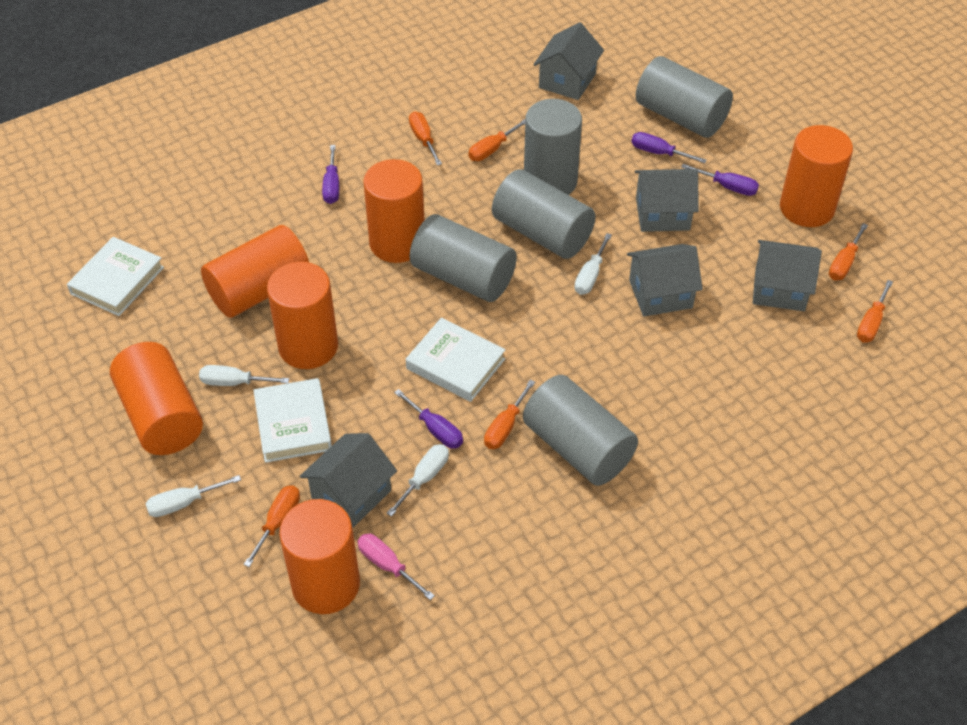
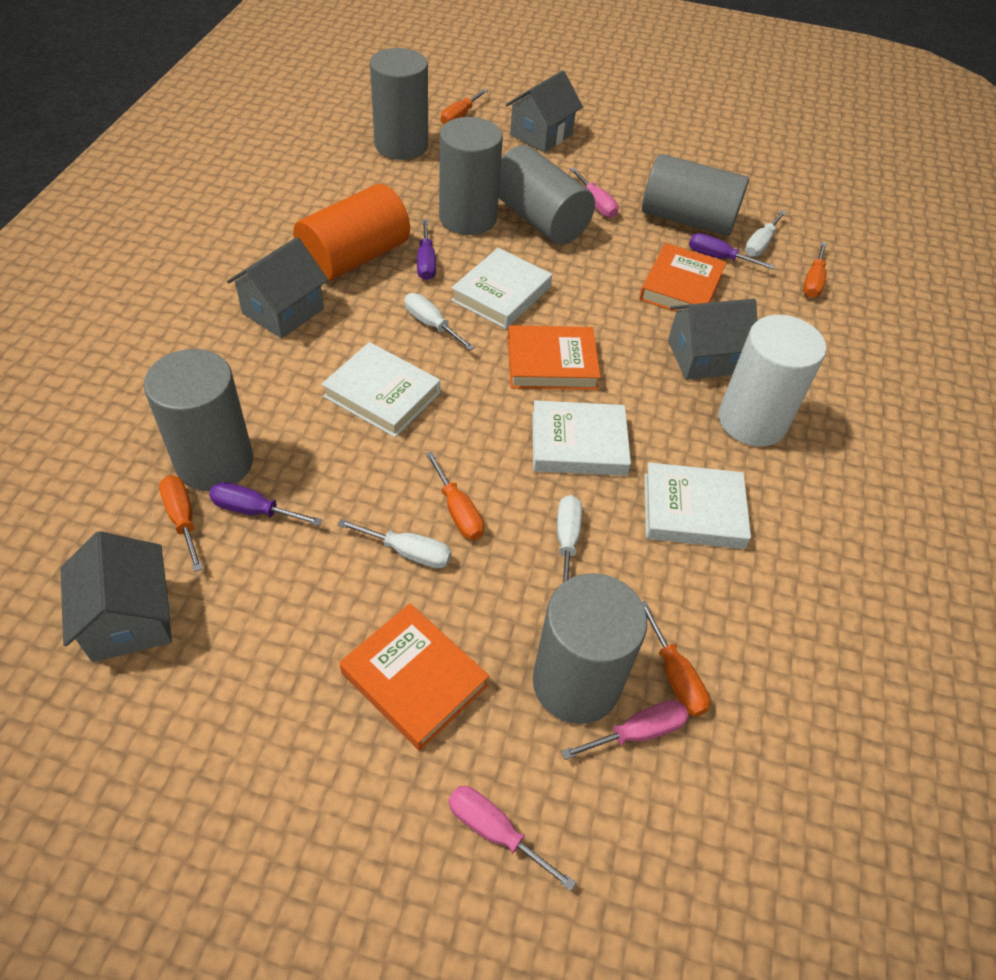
grey cylinder: 5 -> 6
grey house: 5 -> 4
orange book: 0 -> 3
orange cylinder: 6 -> 1
orange screwdriver: 6 -> 5
pink screwdriver: 1 -> 3
purple screwdriver: 4 -> 3
white book: 3 -> 4
white cylinder: 0 -> 1

